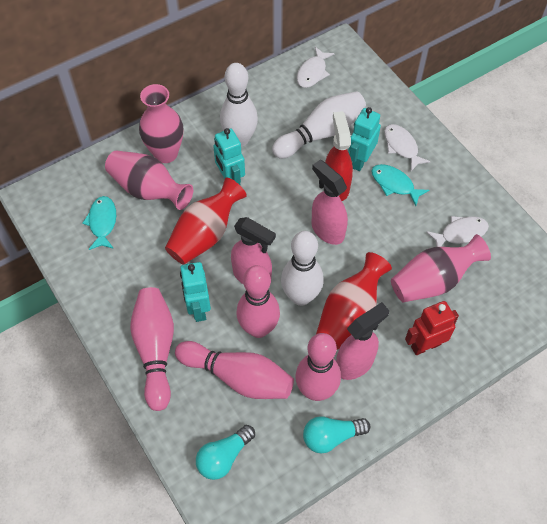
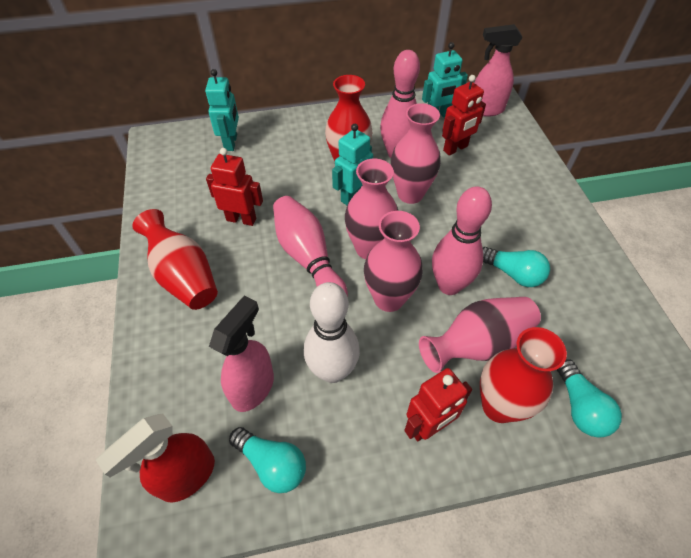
pink bowling pin: 4 -> 3
pink spray bottle: 3 -> 2
pink vase: 3 -> 4
red robot: 1 -> 3
red vase: 2 -> 3
turquoise fish: 2 -> 0
turquoise light bulb: 2 -> 3
white bowling pin: 3 -> 1
white fish: 3 -> 0

